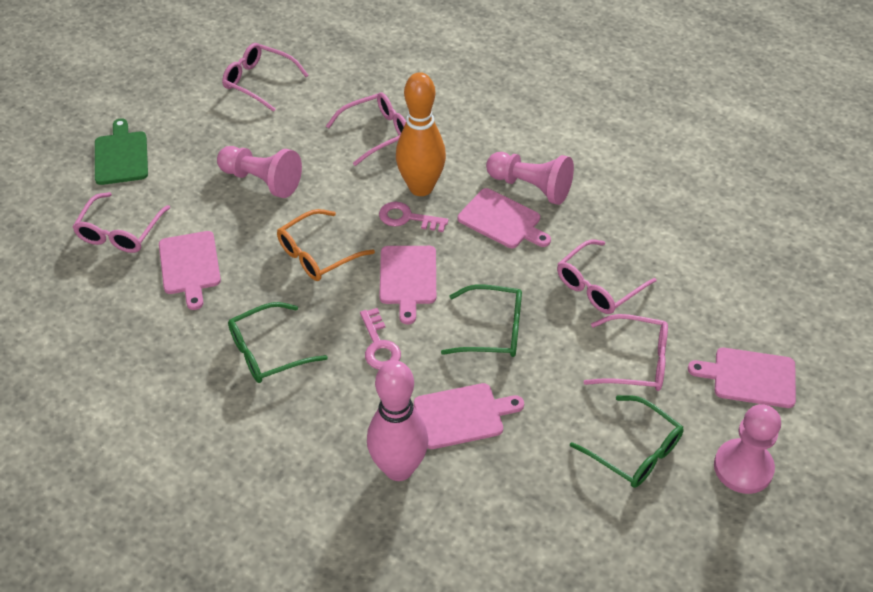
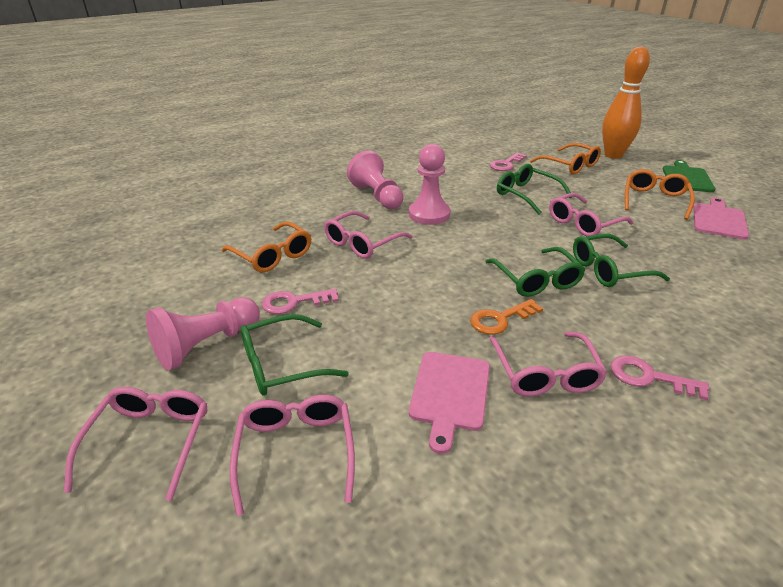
green glasses: 3 -> 4
orange glasses: 1 -> 3
orange key: 0 -> 1
pink bowling pin: 1 -> 0
pink cutting board: 5 -> 2
pink key: 2 -> 3

